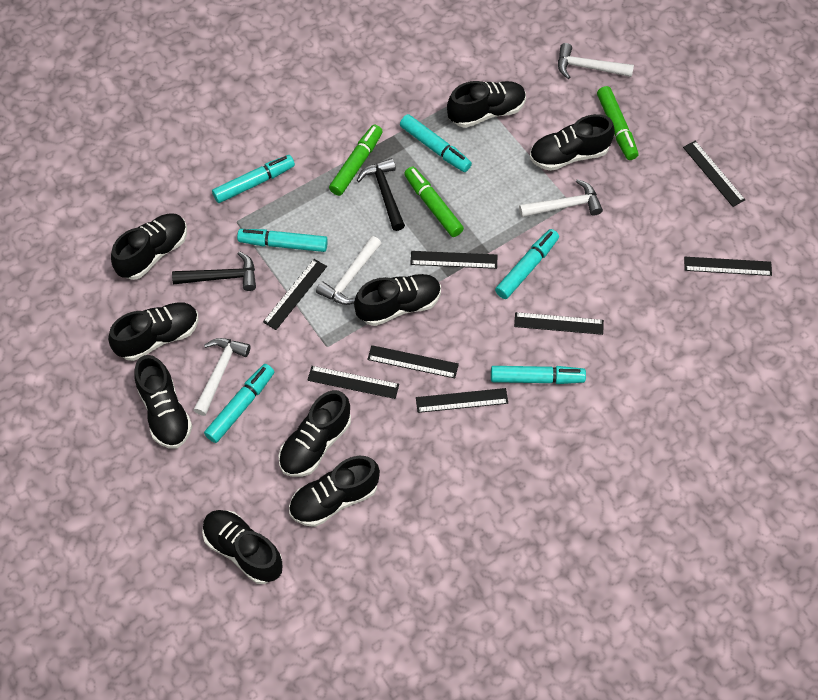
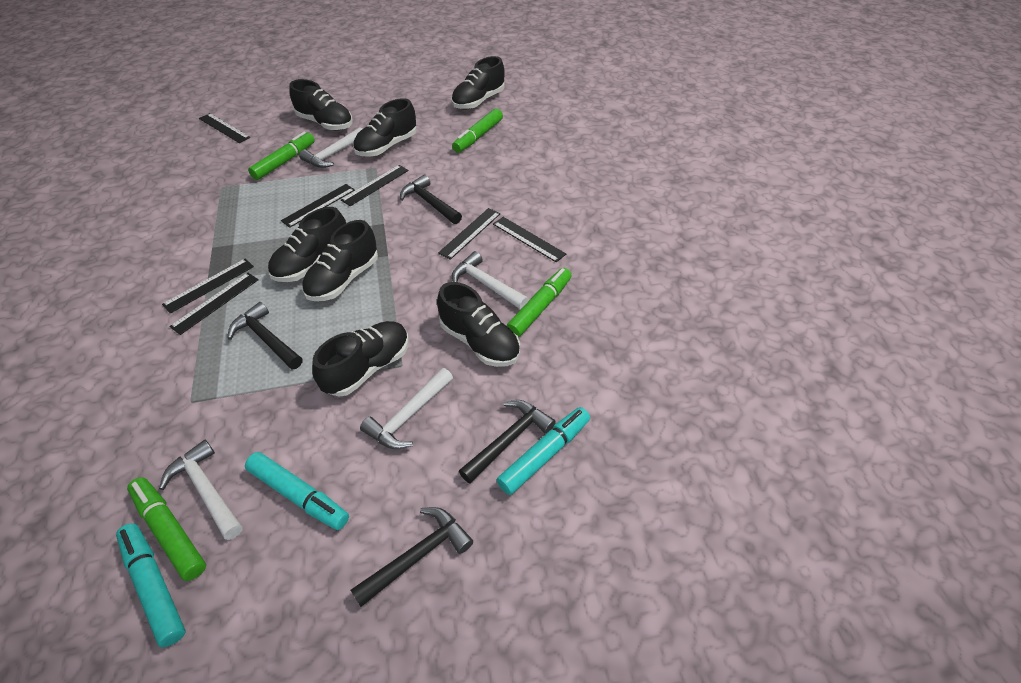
black hammer: 2 -> 4
black ruler: 8 -> 7
black shoe: 9 -> 7
green marker: 3 -> 4
turquoise marker: 6 -> 3

